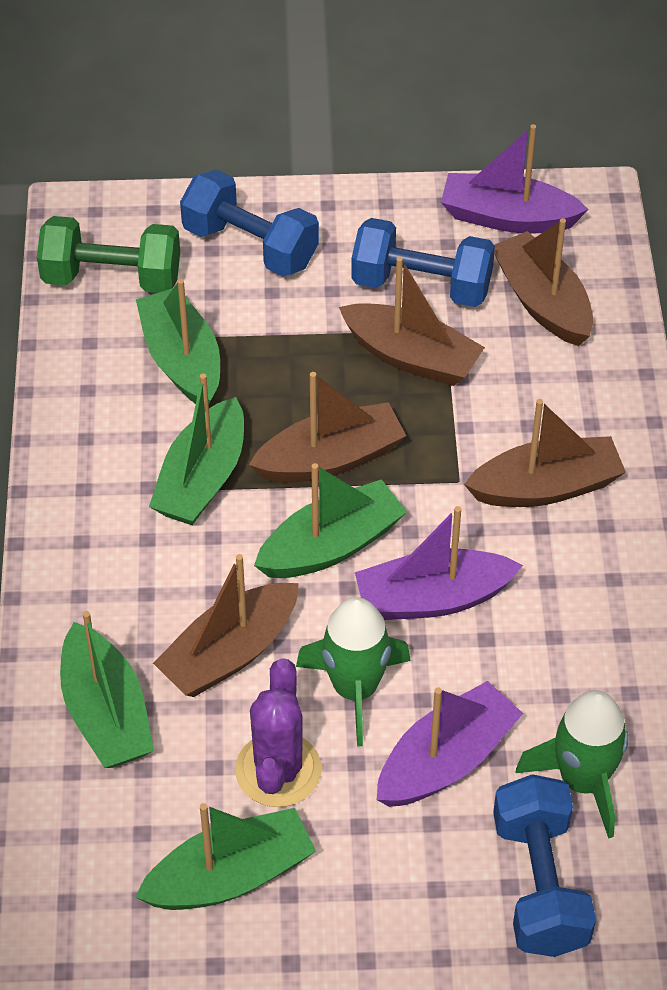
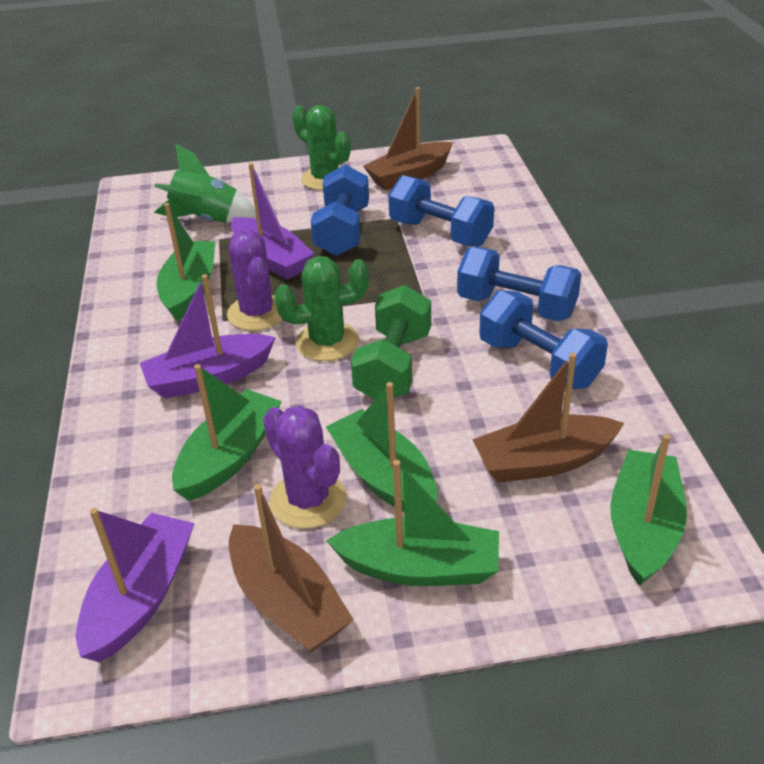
blue dumbbell: 3 -> 4
brown boat: 5 -> 3
green cactus: 0 -> 2
green rocket: 2 -> 1
purple cactus: 1 -> 2

